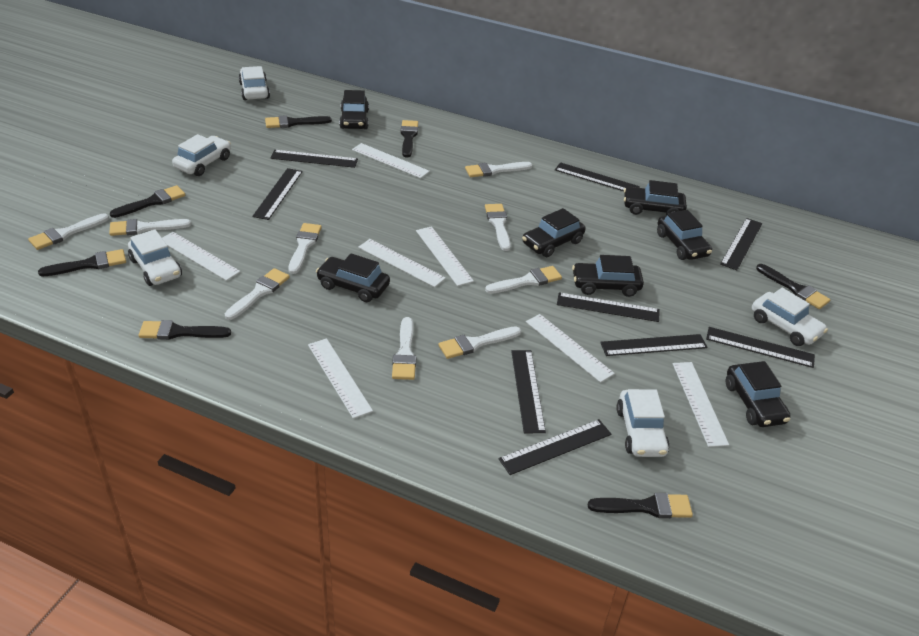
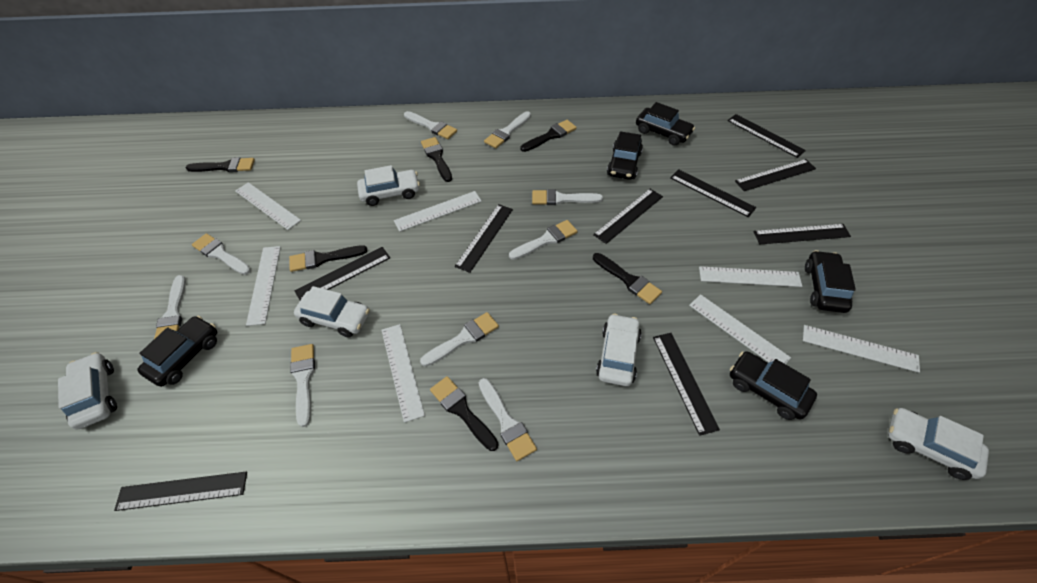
black brush: 7 -> 6
black car: 7 -> 5

